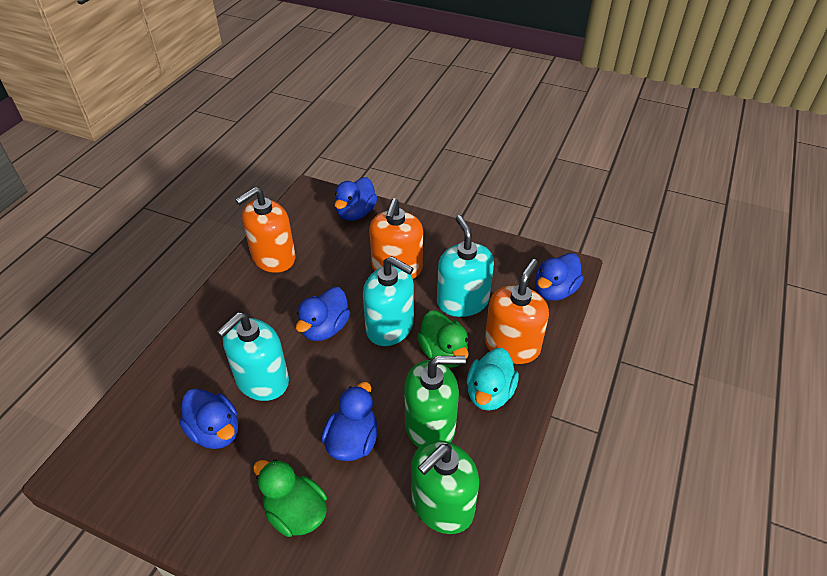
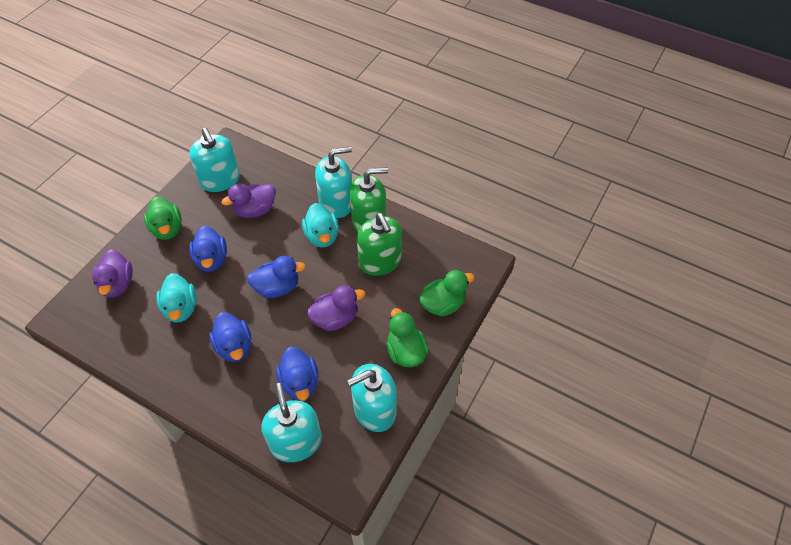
blue duck: 5 -> 4
green duck: 2 -> 3
orange soap dispenser: 3 -> 0
purple duck: 0 -> 3
turquoise duck: 1 -> 2
turquoise soap dispenser: 3 -> 4

